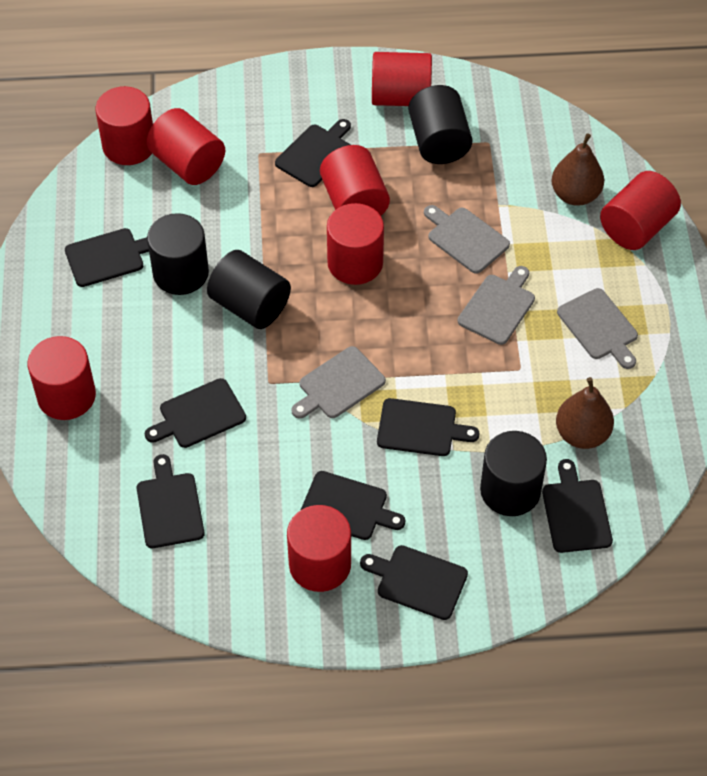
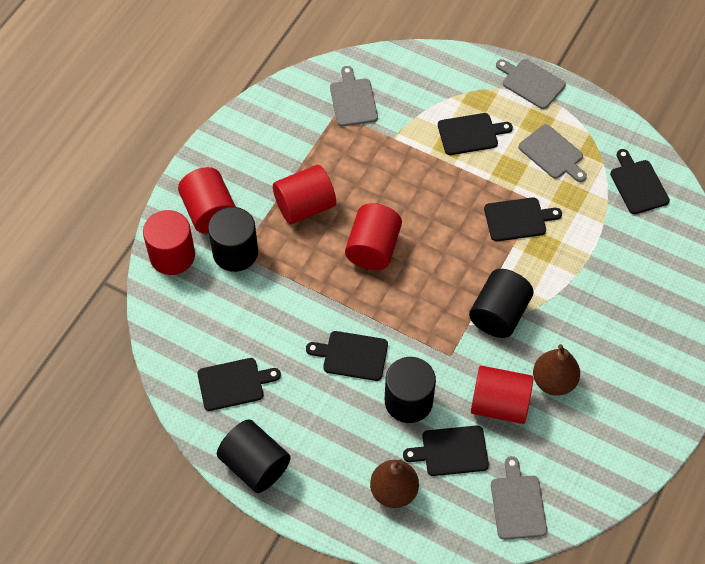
black cutting board: 8 -> 6
red cylinder: 8 -> 5

